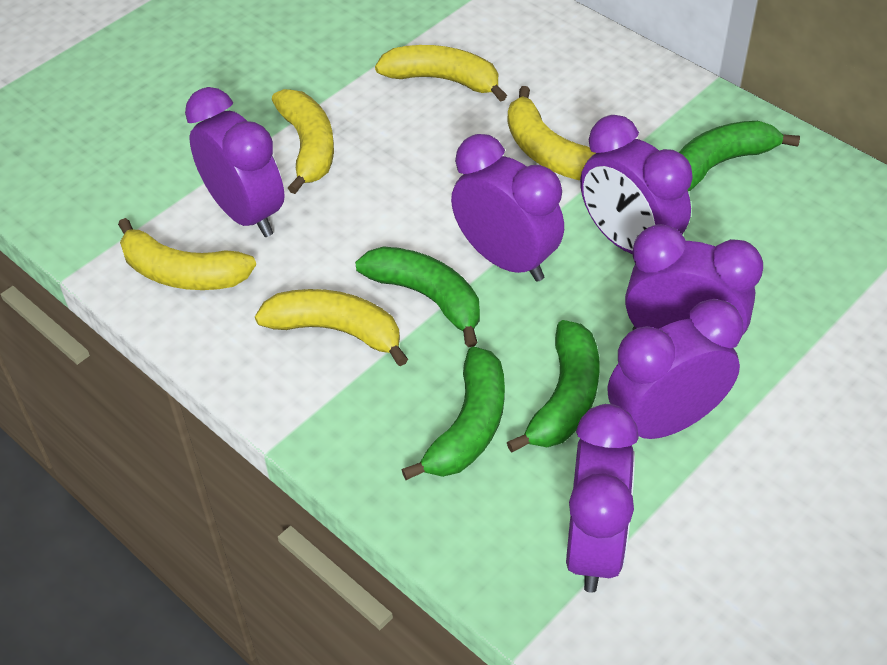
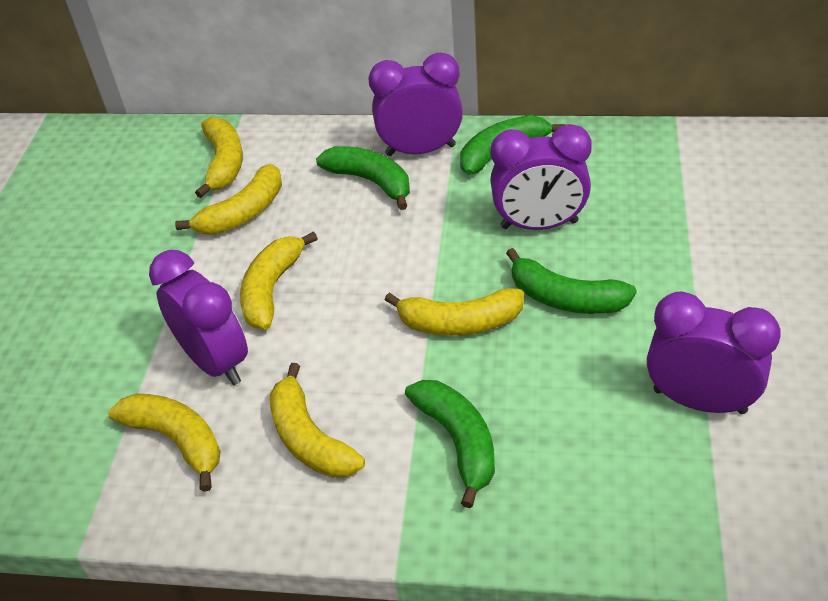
purple clock: 6 -> 4
yellow banana: 5 -> 6

